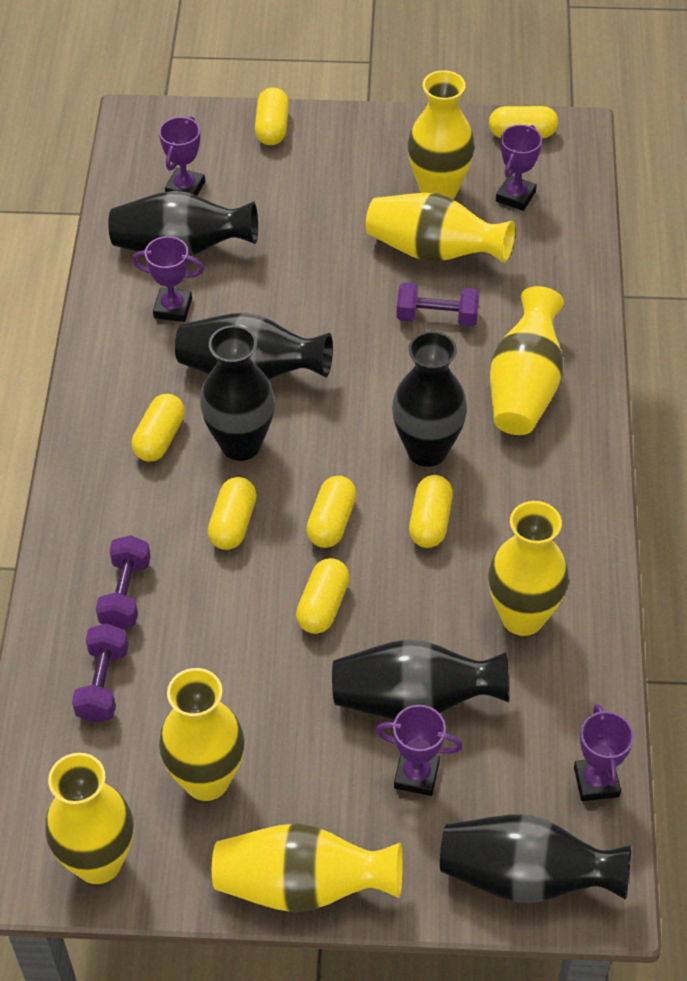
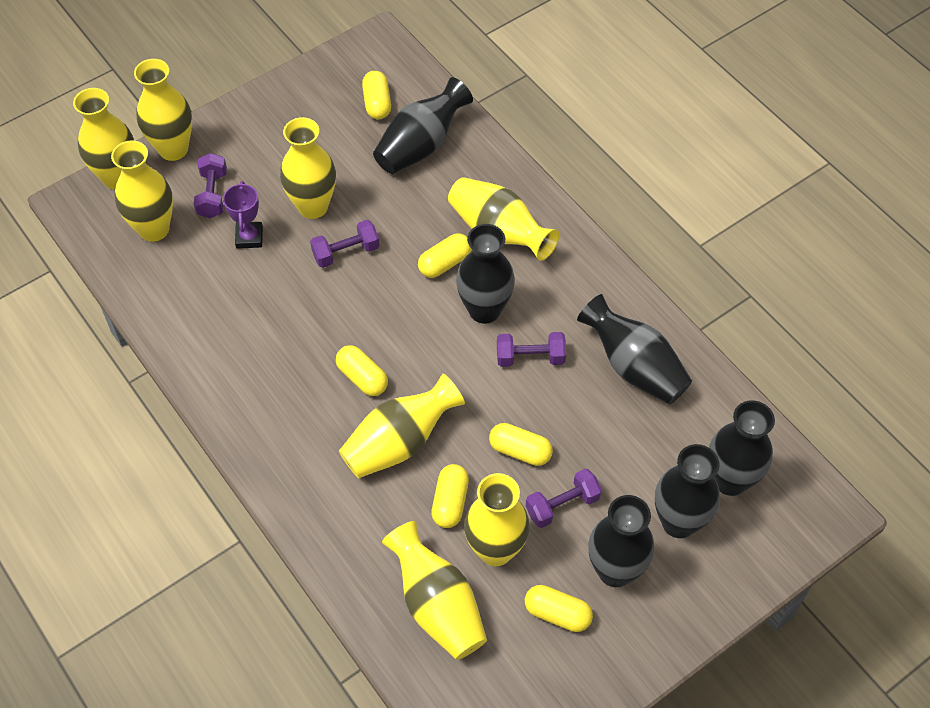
purple dumbbell: 3 -> 4
purple trophy: 5 -> 1
yellow capsule: 7 -> 6
yellow vase: 7 -> 8

